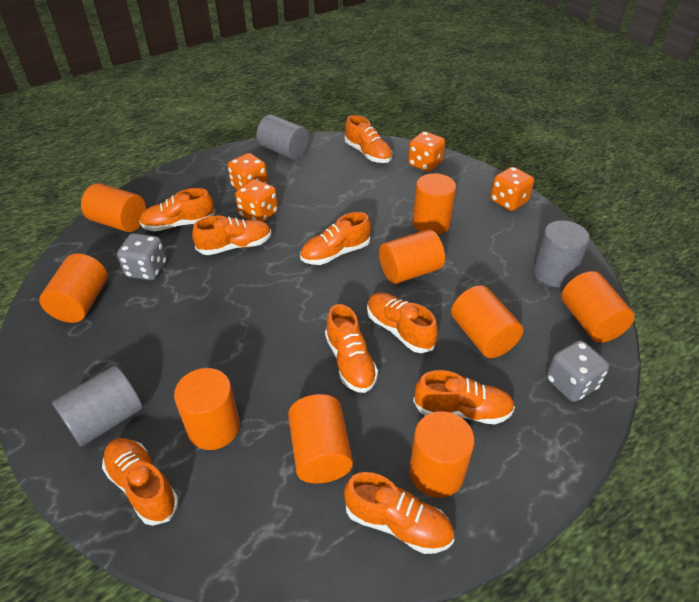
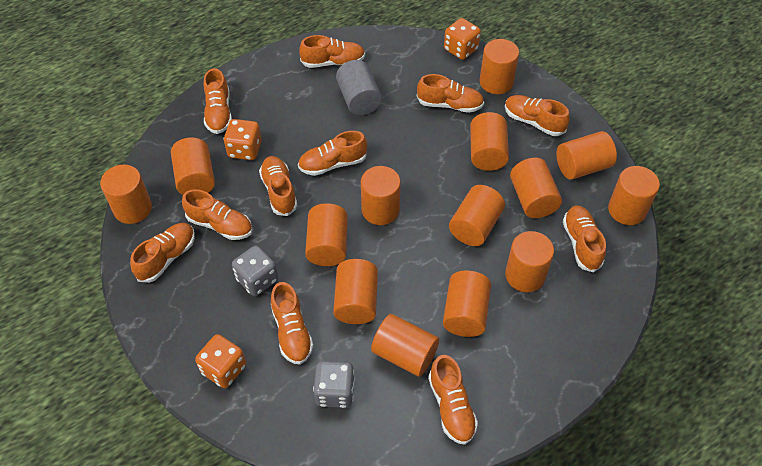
grey cylinder: 3 -> 1
orange cylinder: 9 -> 14
orange dice: 4 -> 3
orange shoe: 9 -> 11

